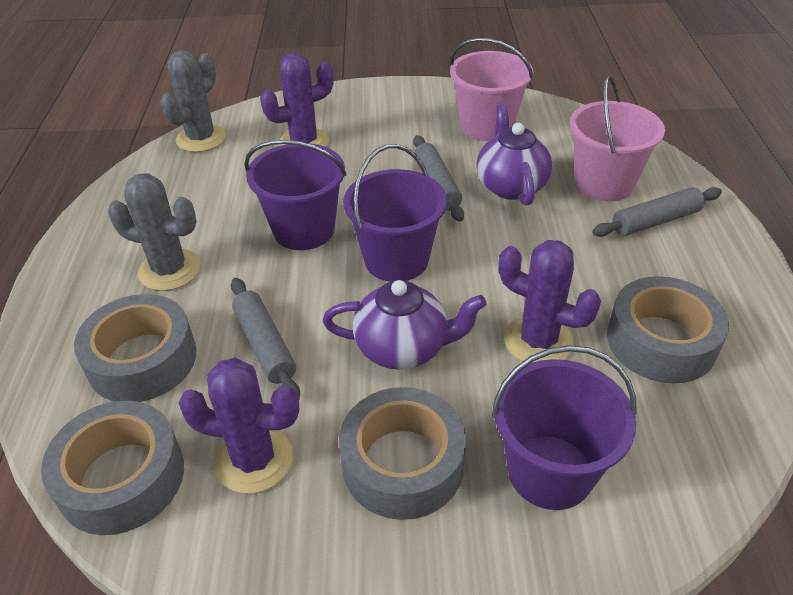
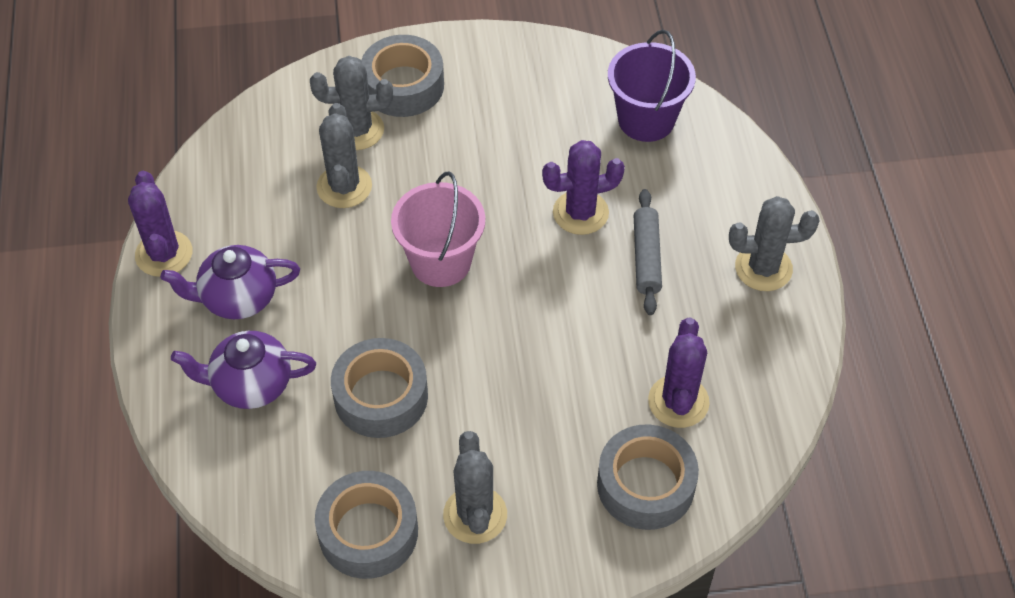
grey cactus: 2 -> 4
grey rolling pin: 3 -> 1
pink bucket: 2 -> 1
purple bucket: 3 -> 1

